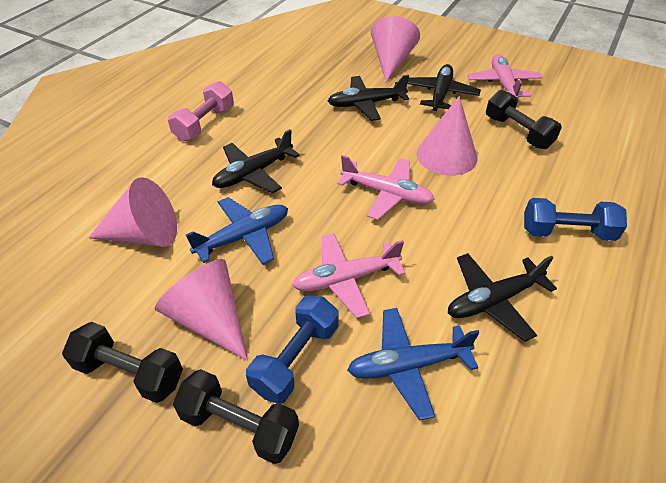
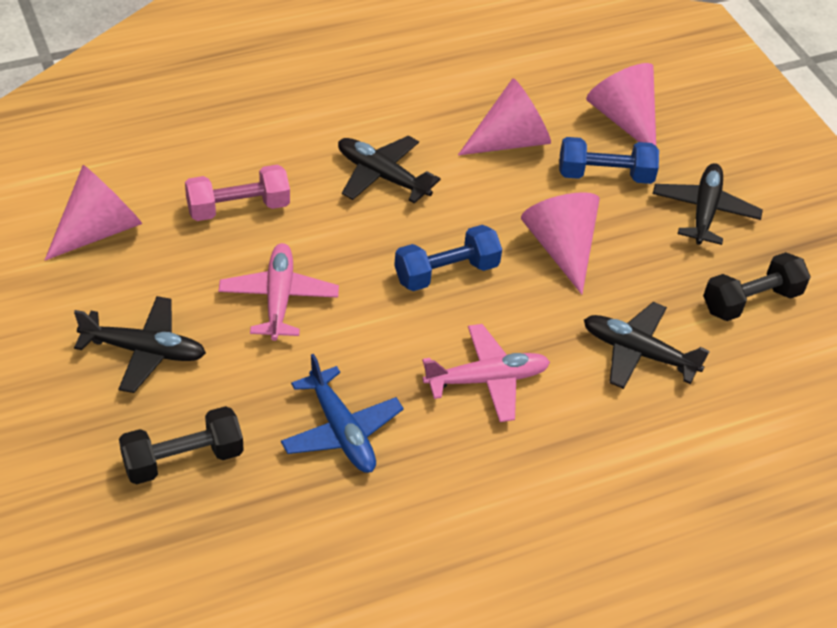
black dumbbell: 3 -> 2
blue plane: 2 -> 1
pink plane: 3 -> 2

